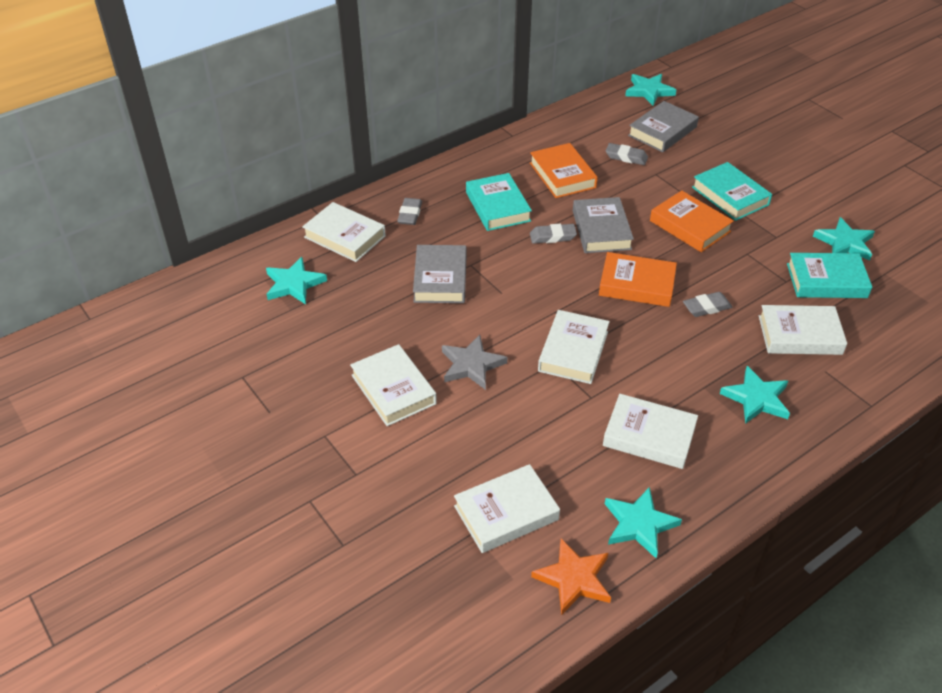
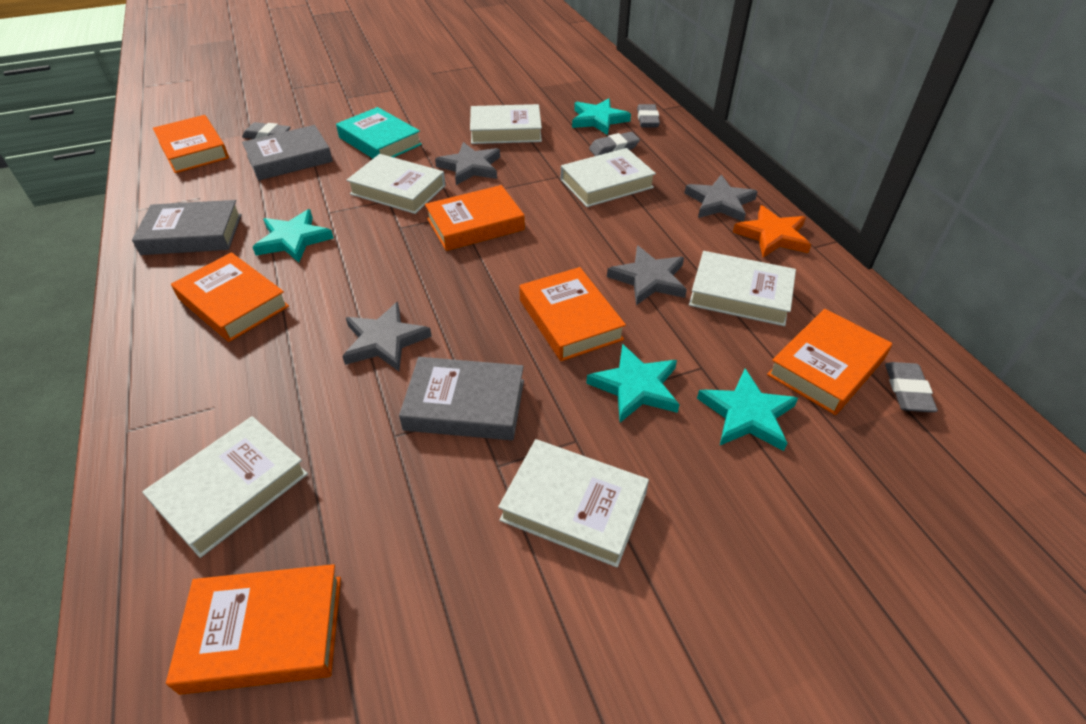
grey star: 1 -> 4
orange book: 3 -> 6
turquoise book: 3 -> 1
turquoise star: 5 -> 4

